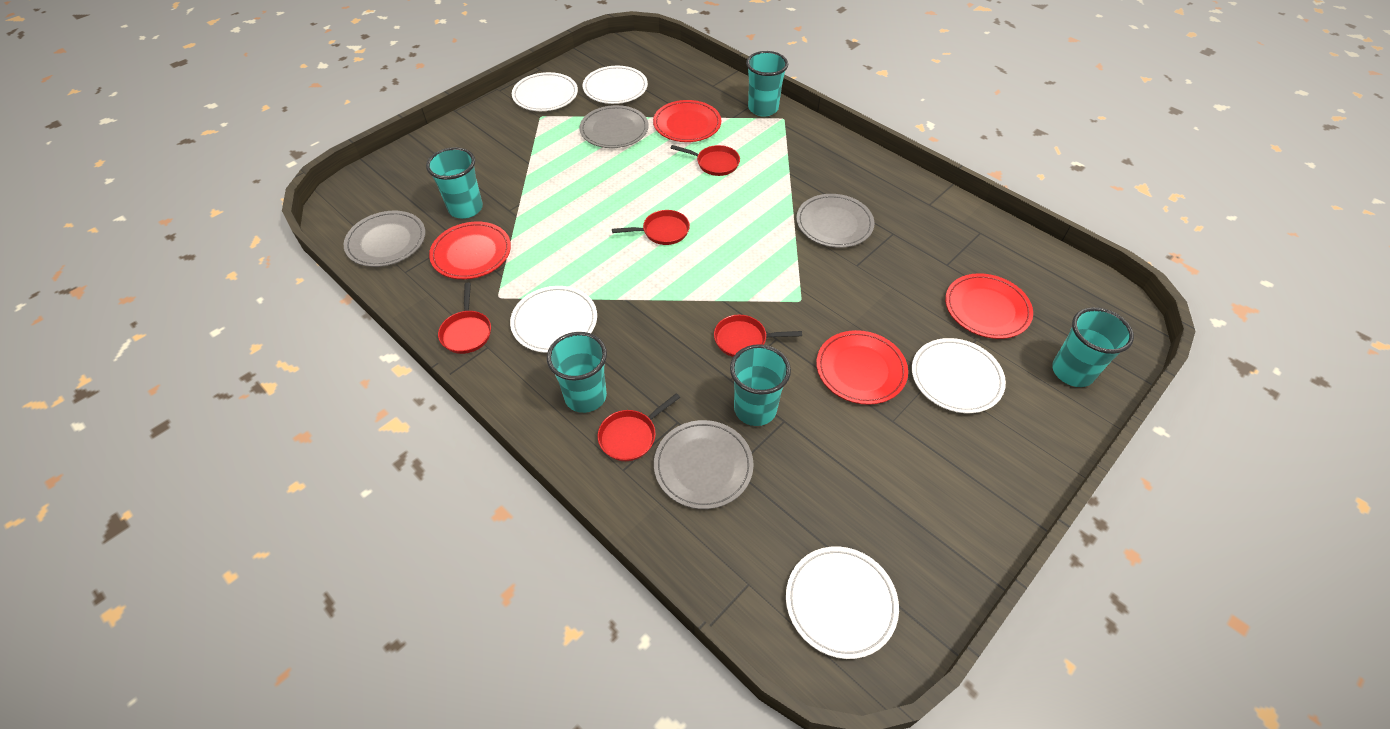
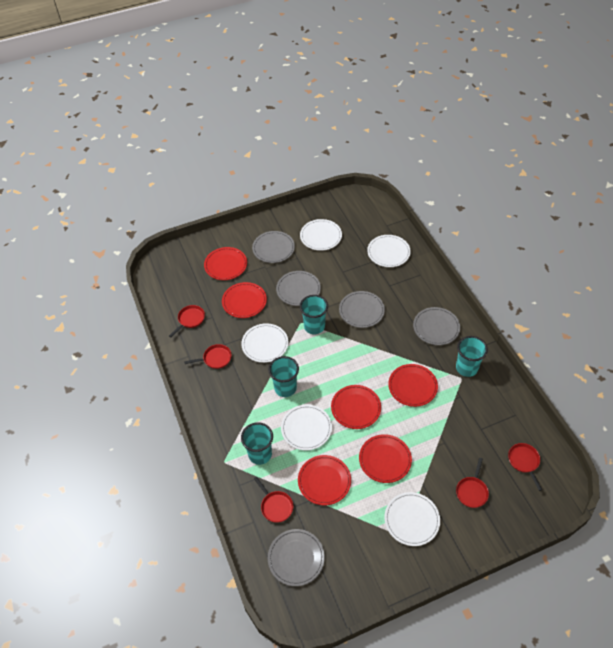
grey plate: 4 -> 5
red plate: 4 -> 6
turquoise cup: 5 -> 4

